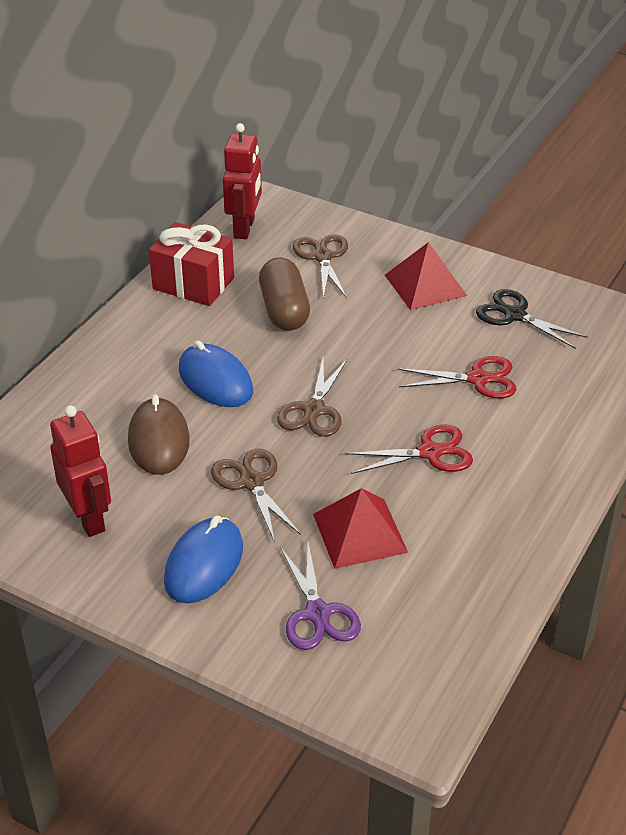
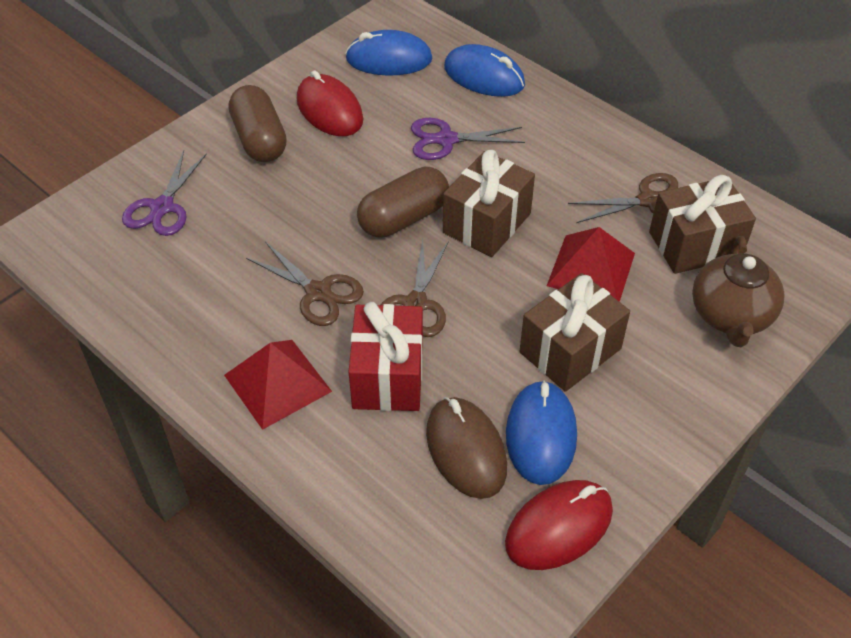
black scissors: 1 -> 0
blue mouse: 2 -> 3
brown capsule: 1 -> 2
brown gift: 0 -> 3
brown teapot: 0 -> 1
purple scissors: 1 -> 2
red mouse: 0 -> 2
red robot: 2 -> 0
red scissors: 2 -> 0

